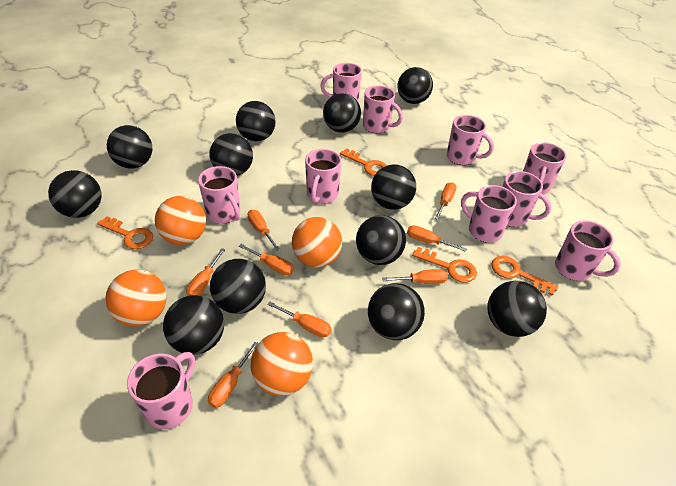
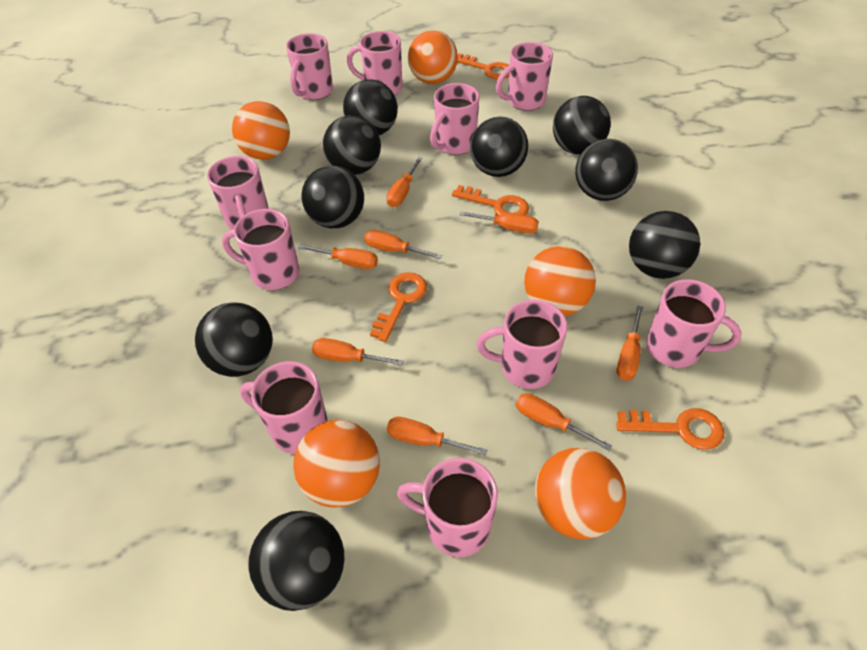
black ball: 12 -> 9
orange ball: 4 -> 5

